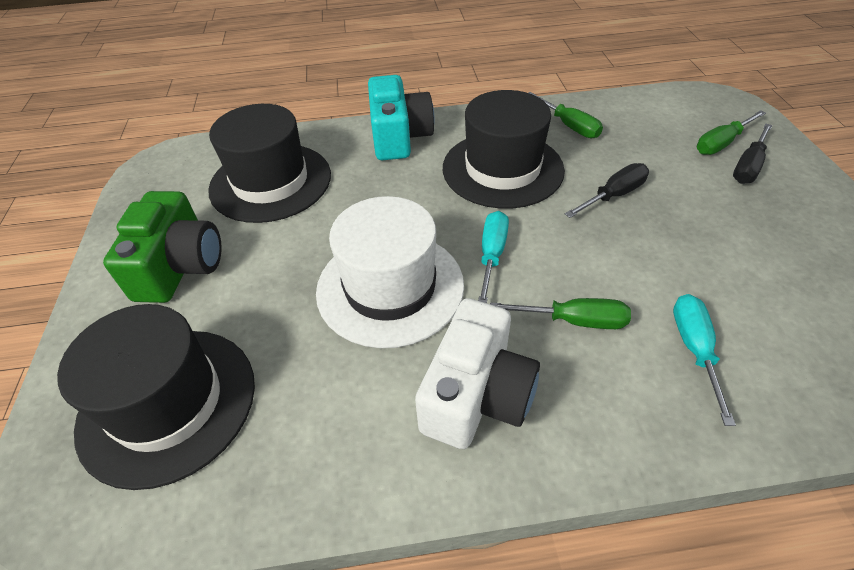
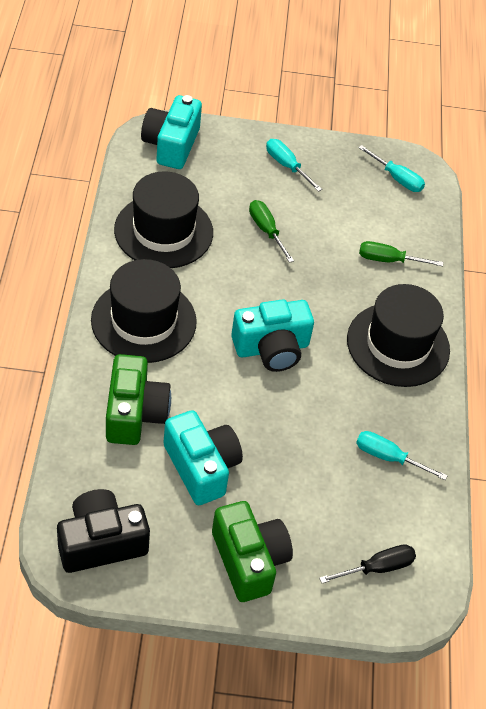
black camera: 0 -> 1
black screwdriver: 2 -> 1
green camera: 1 -> 2
green screwdriver: 3 -> 2
turquoise camera: 1 -> 3
turquoise screwdriver: 2 -> 3
white camera: 1 -> 0
white hat: 1 -> 0

